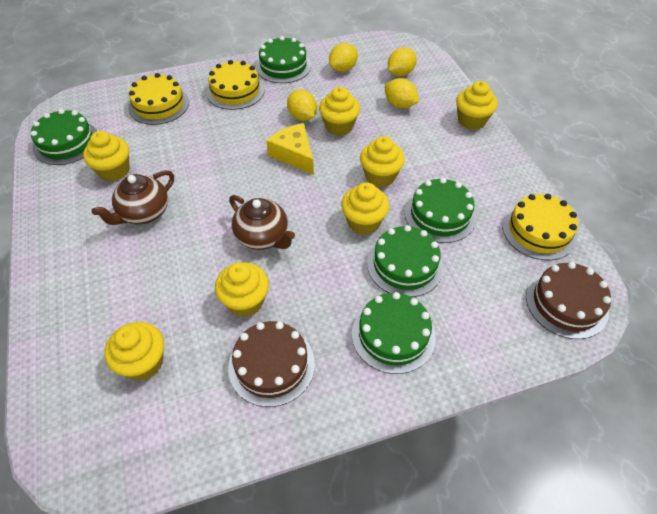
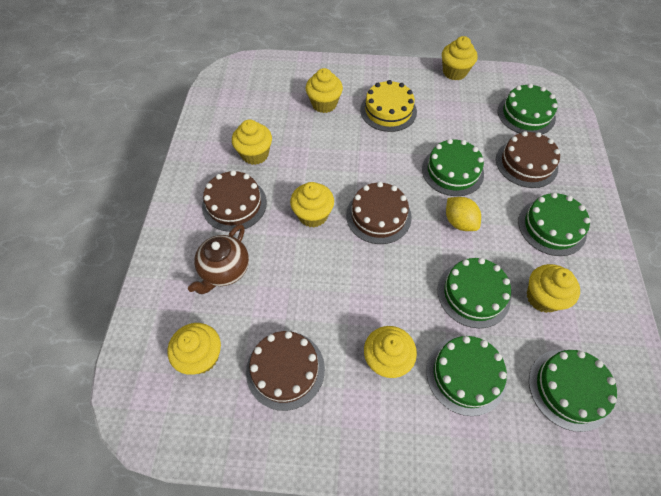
brown cake: 2 -> 4
brown teapot: 2 -> 1
green cake: 5 -> 6
yellow cake: 3 -> 1
yellow cheese: 1 -> 0
yellow lemon: 4 -> 1

